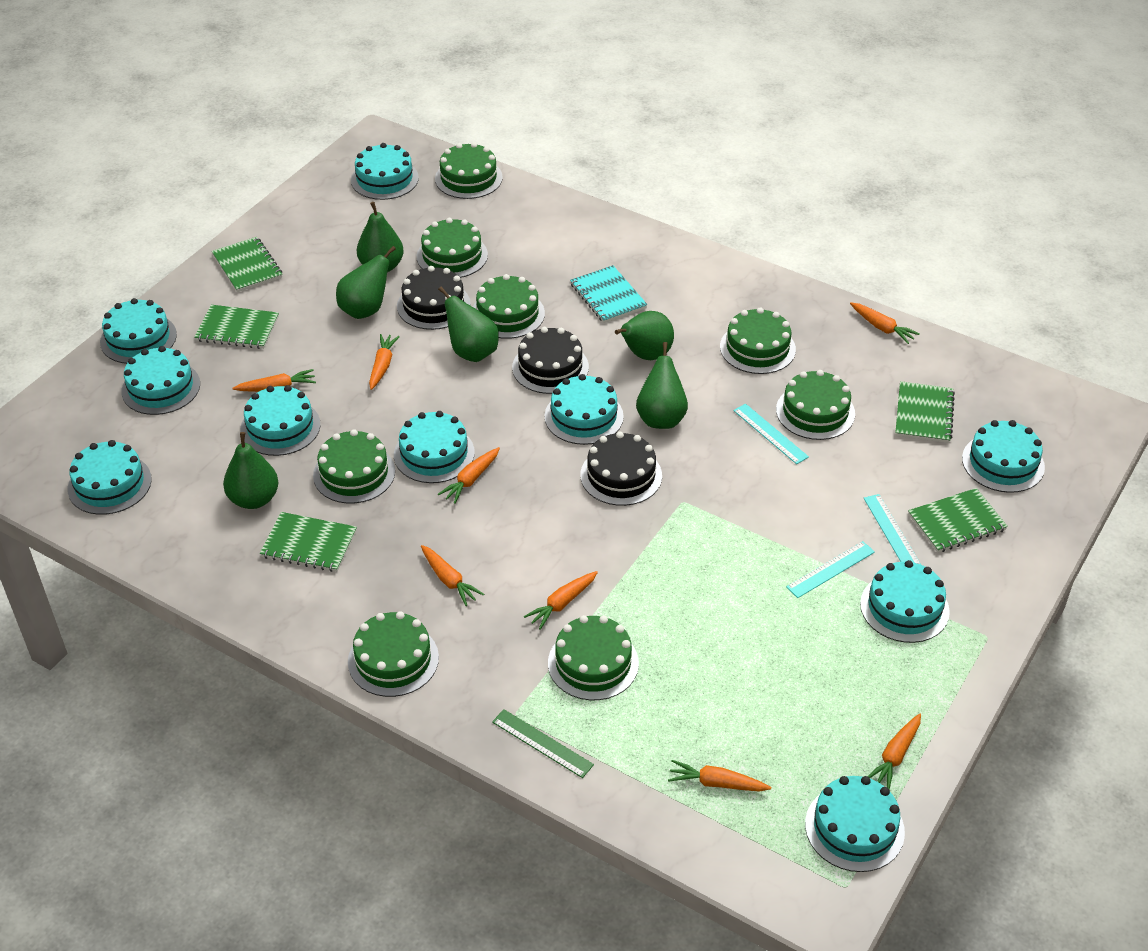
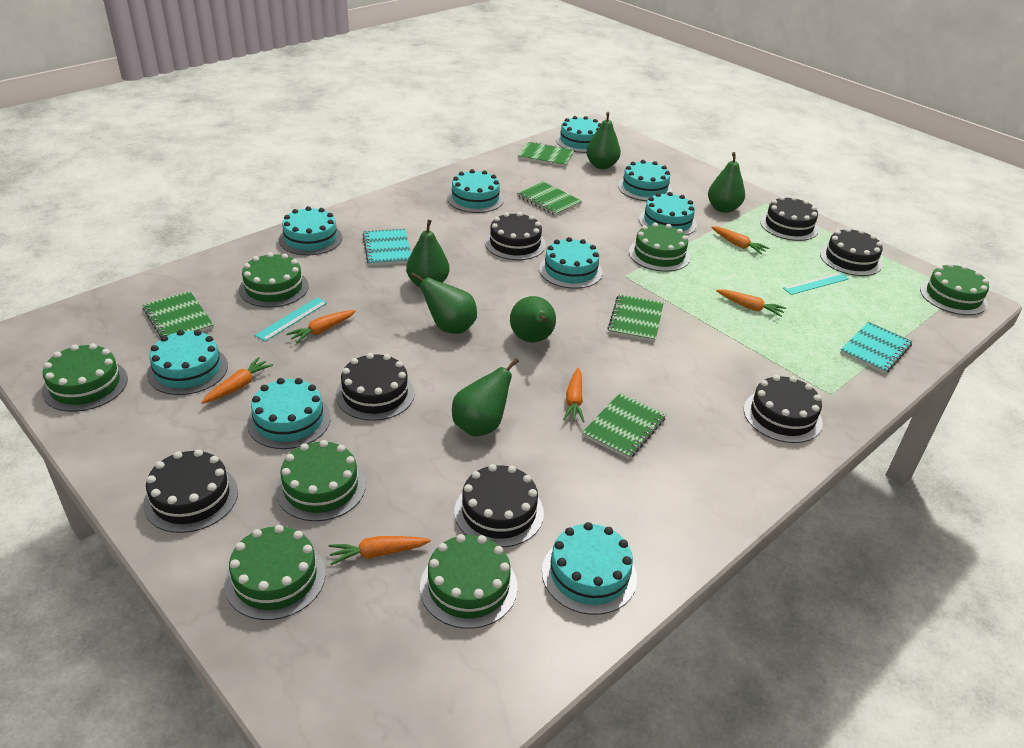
black cake: 3 -> 7
green cake: 8 -> 7
green ruler: 1 -> 0
orange carrot: 8 -> 6
turquoise cake: 10 -> 9
turquoise notebook: 1 -> 2
turquoise ruler: 3 -> 2

